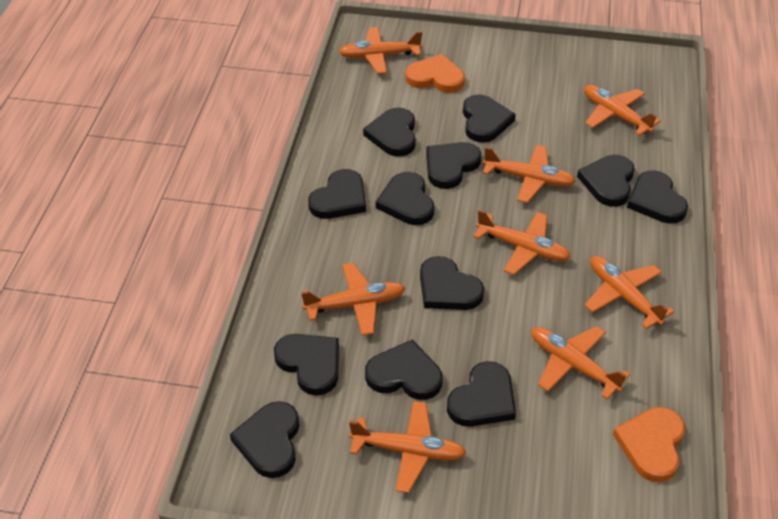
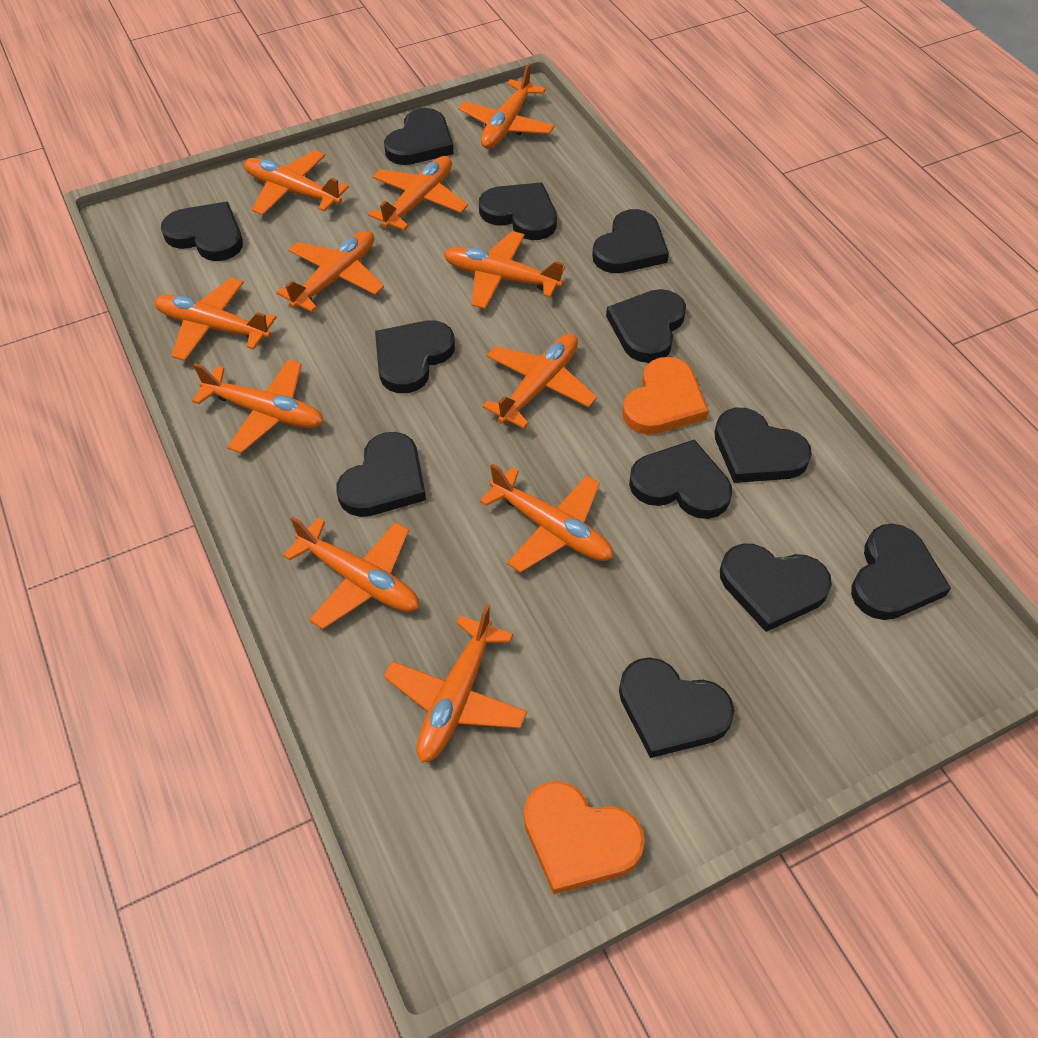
orange plane: 8 -> 11

